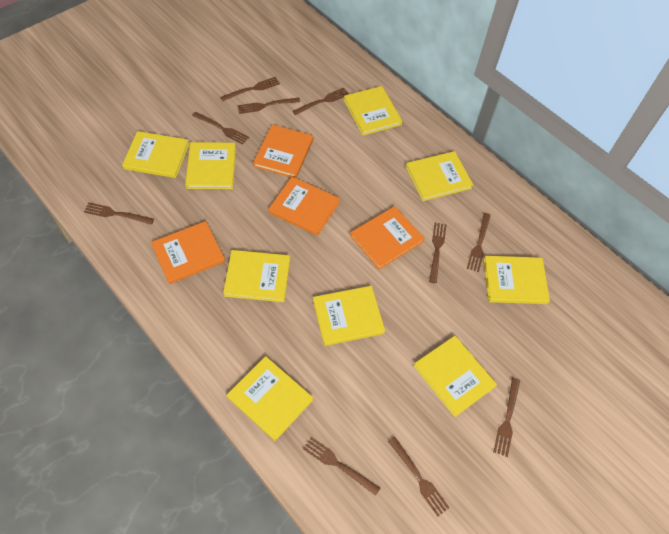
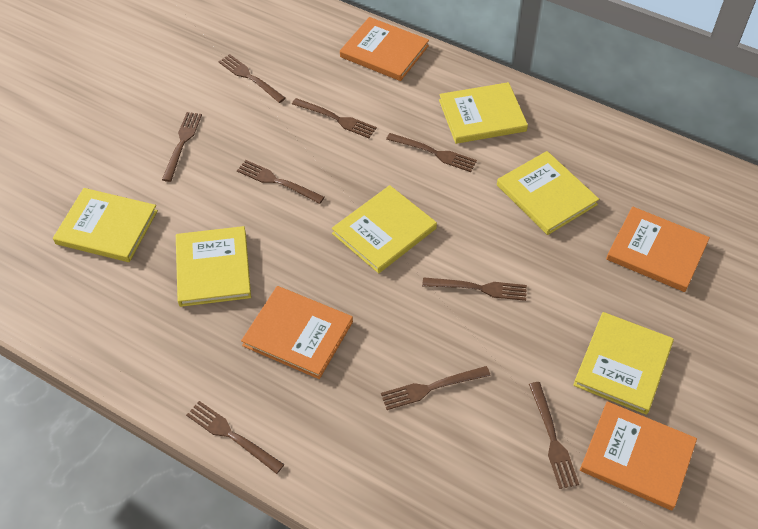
brown fork: 10 -> 9
yellow book: 9 -> 6

